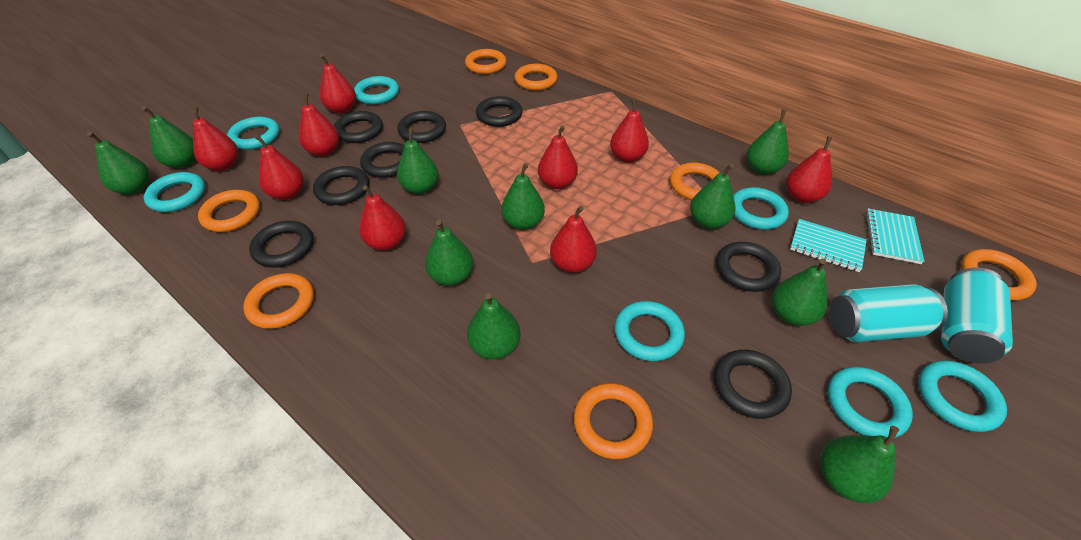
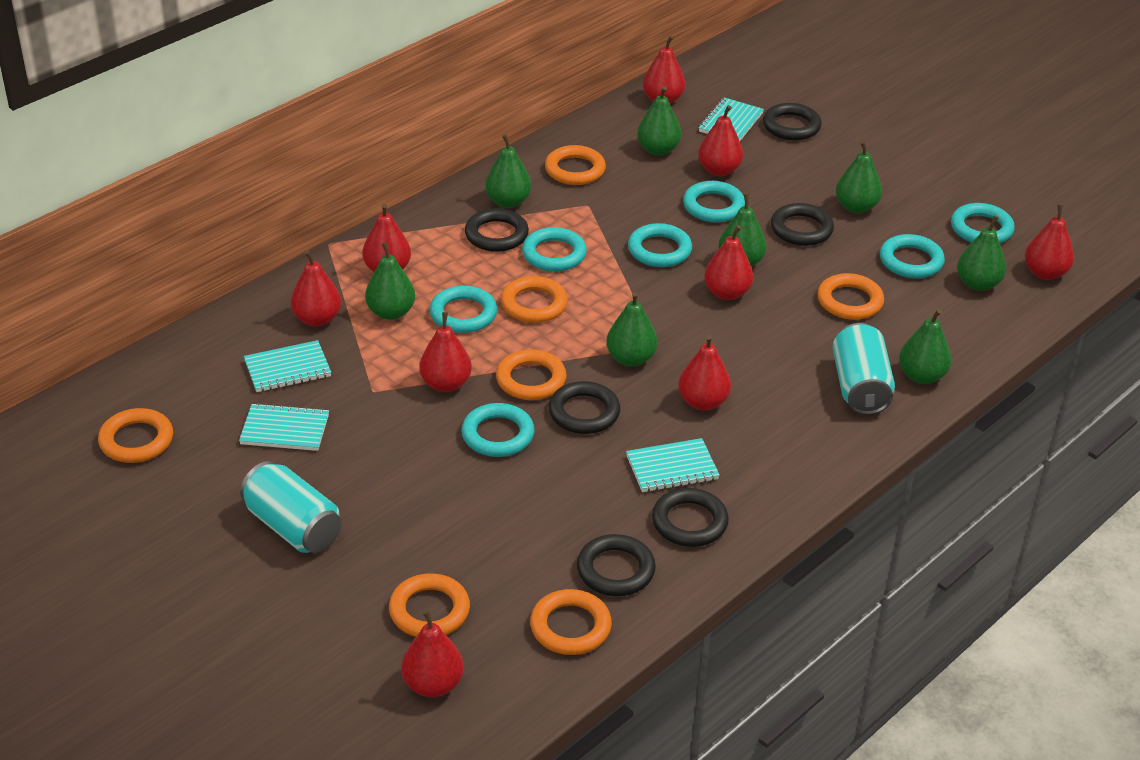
black ring: 8 -> 6
green pear: 10 -> 8
turquoise notebook: 2 -> 4

